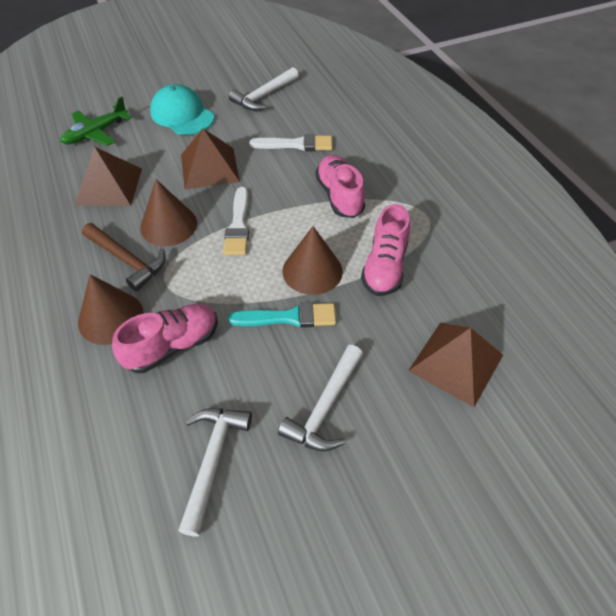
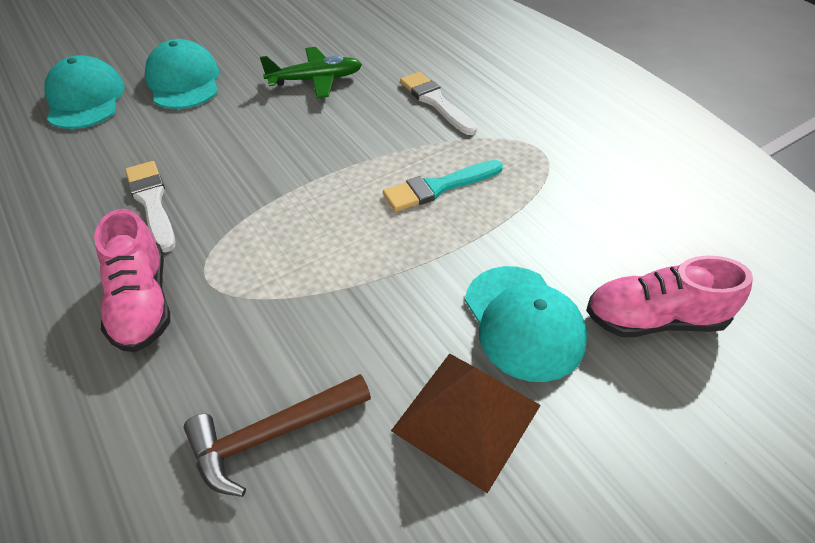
brown cone: 3 -> 0
brown pyramid: 3 -> 1
pink shoe: 3 -> 2
turquoise cap: 1 -> 3
white hammer: 3 -> 0

